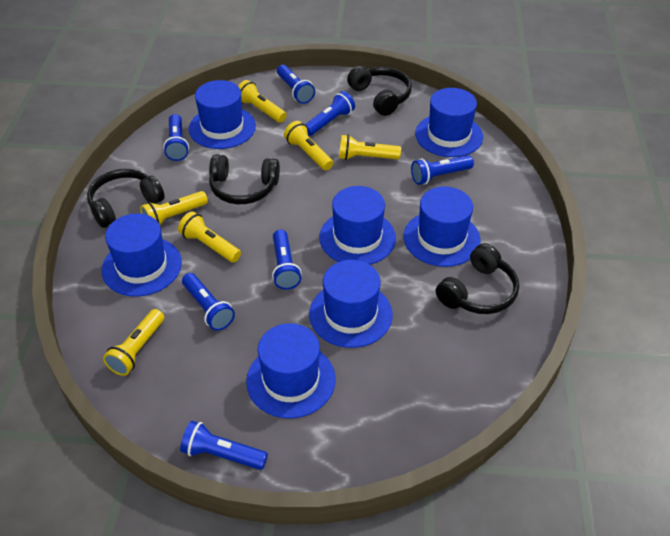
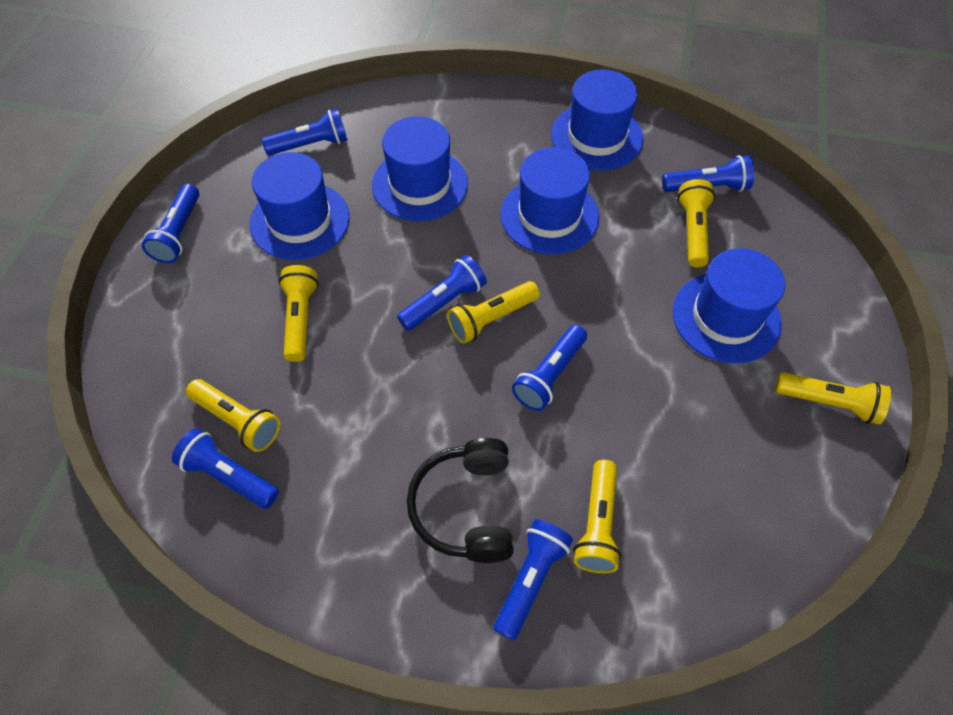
black headphones: 4 -> 1
blue hat: 7 -> 5

